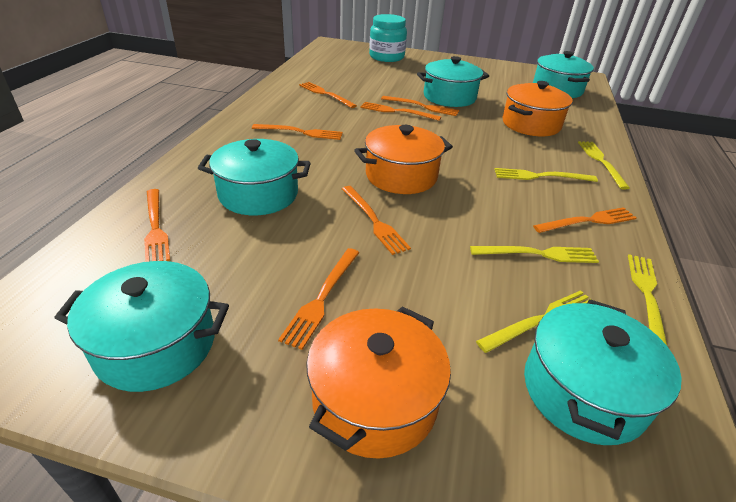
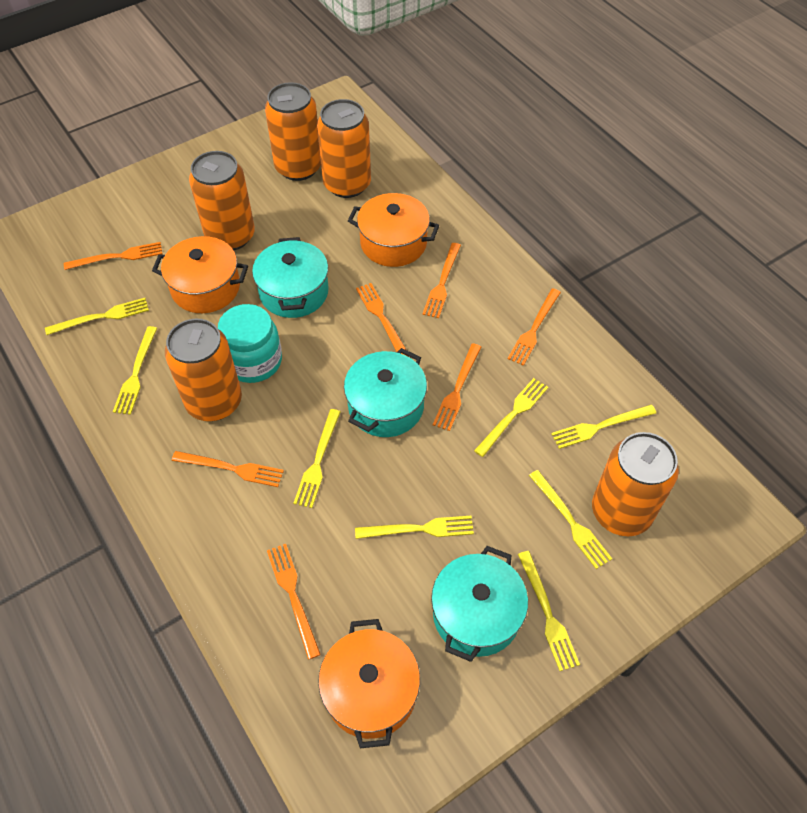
orange can: 0 -> 5
orange fork: 8 -> 7
turquoise pot: 5 -> 3
yellow fork: 5 -> 8

